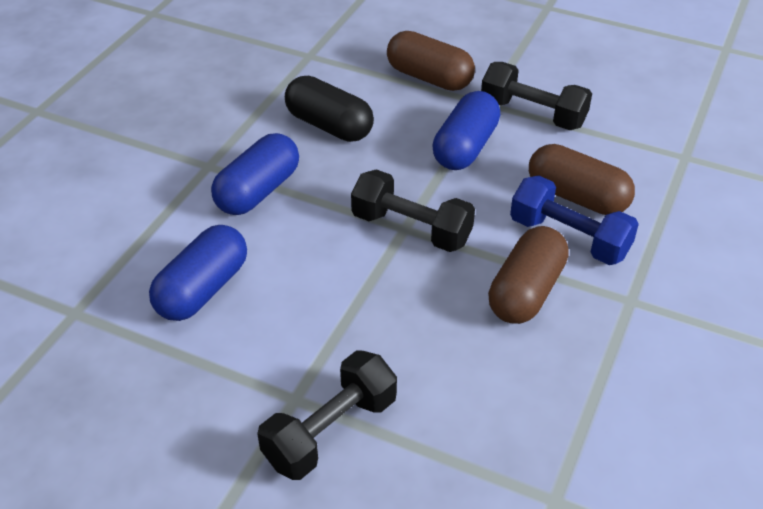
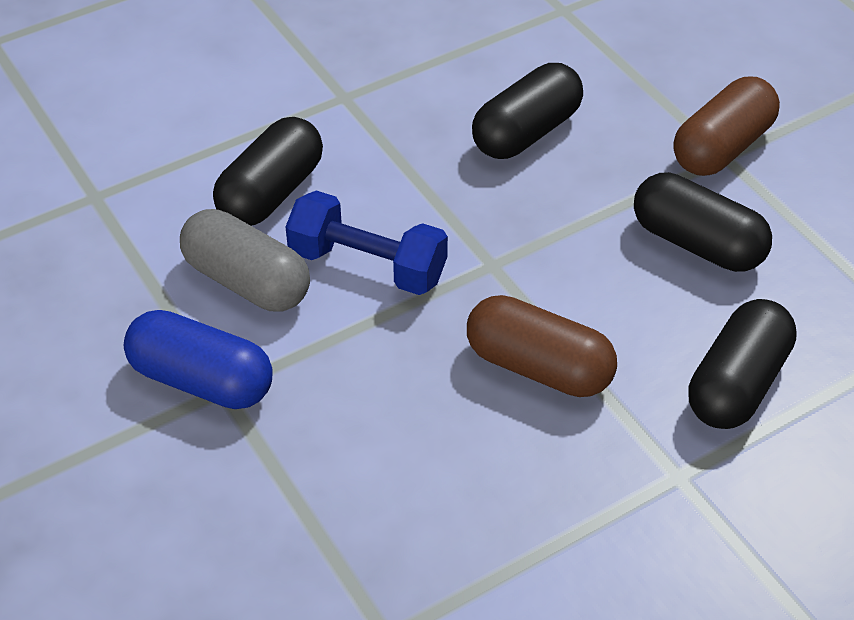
black capsule: 1 -> 4
black dumbbell: 3 -> 0
blue capsule: 3 -> 1
brown capsule: 3 -> 2
grey capsule: 0 -> 1

